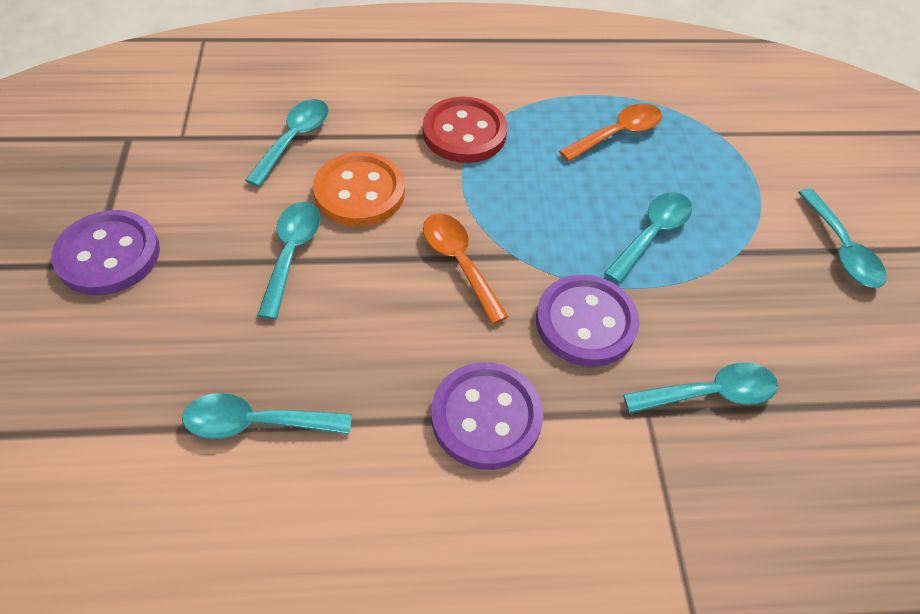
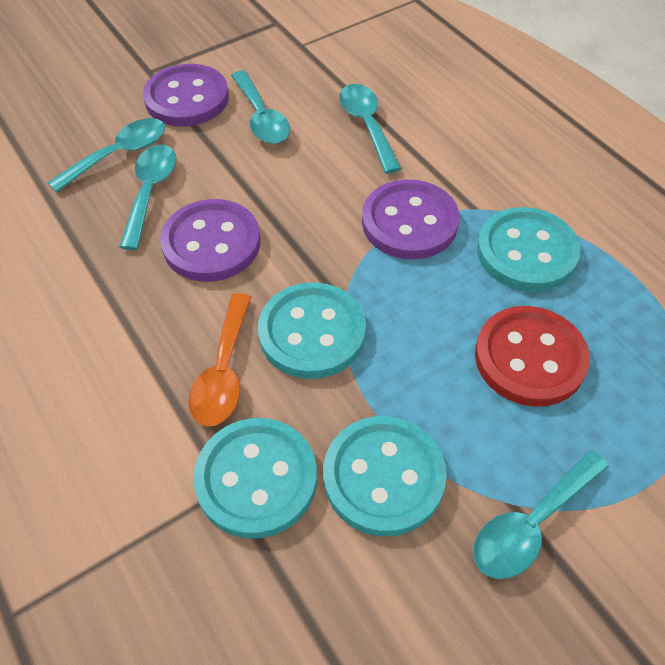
orange button: 1 -> 0
orange spoon: 2 -> 1
turquoise button: 0 -> 4
turquoise spoon: 6 -> 5

